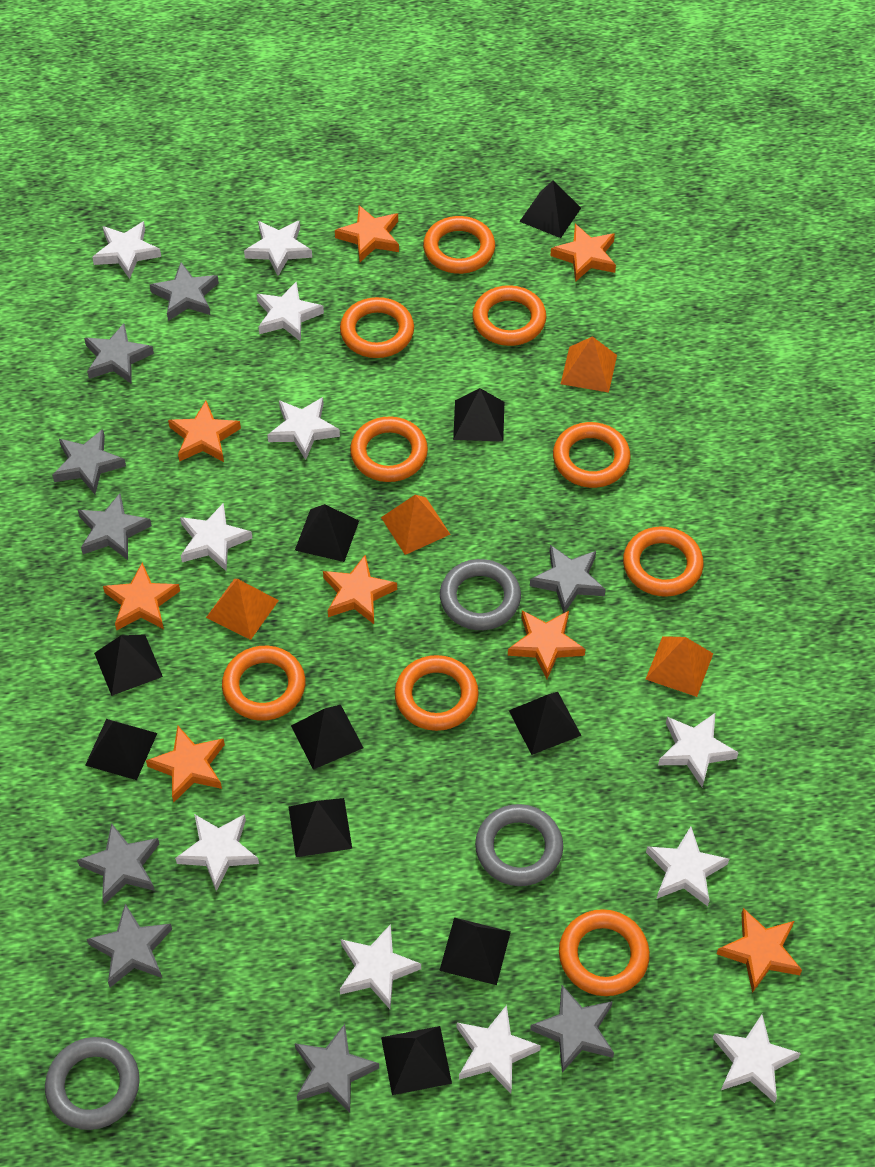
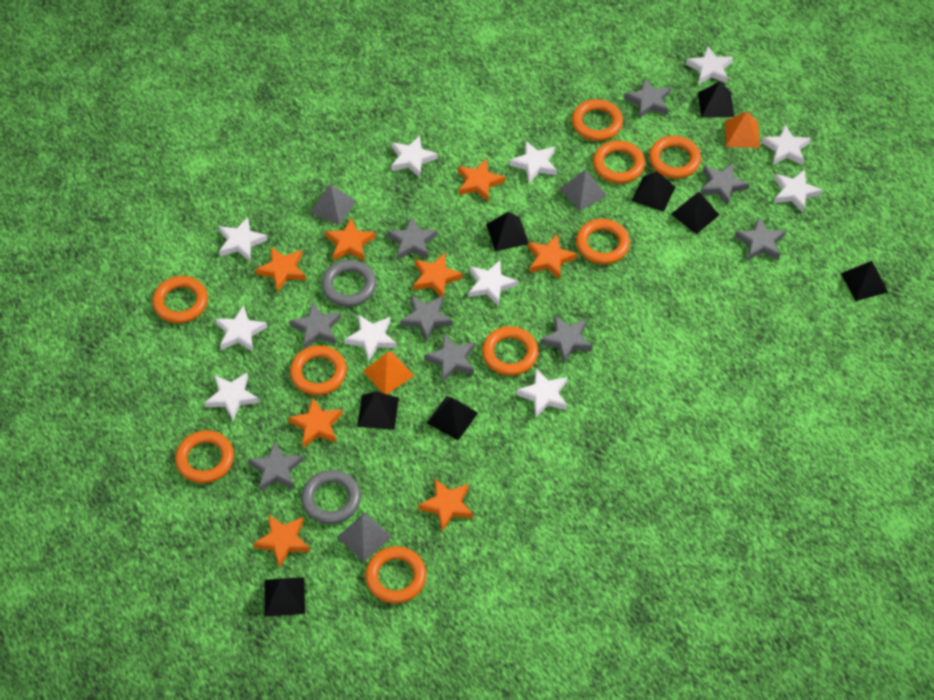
black pyramid: 10 -> 8
grey pyramid: 0 -> 3
grey ring: 3 -> 2
orange pyramid: 4 -> 2

